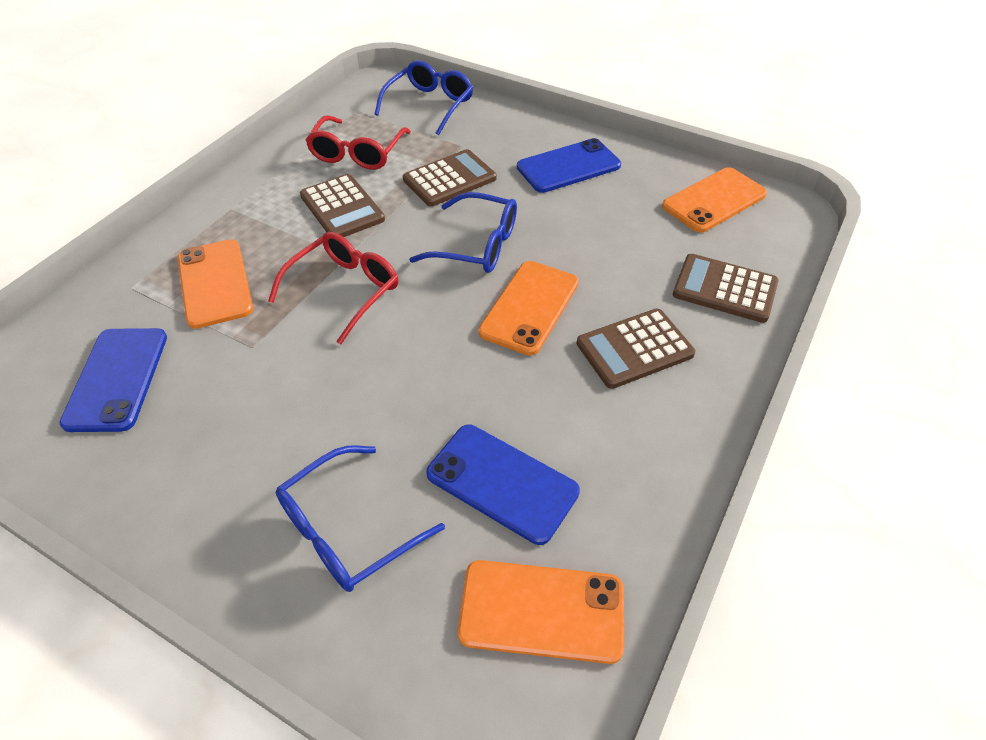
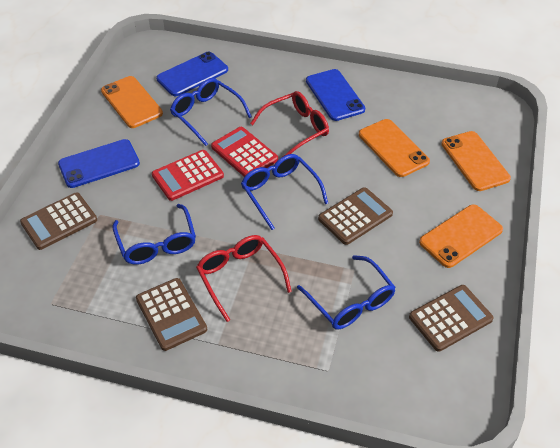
blue glasses: 3 -> 4
red calculator: 0 -> 2

